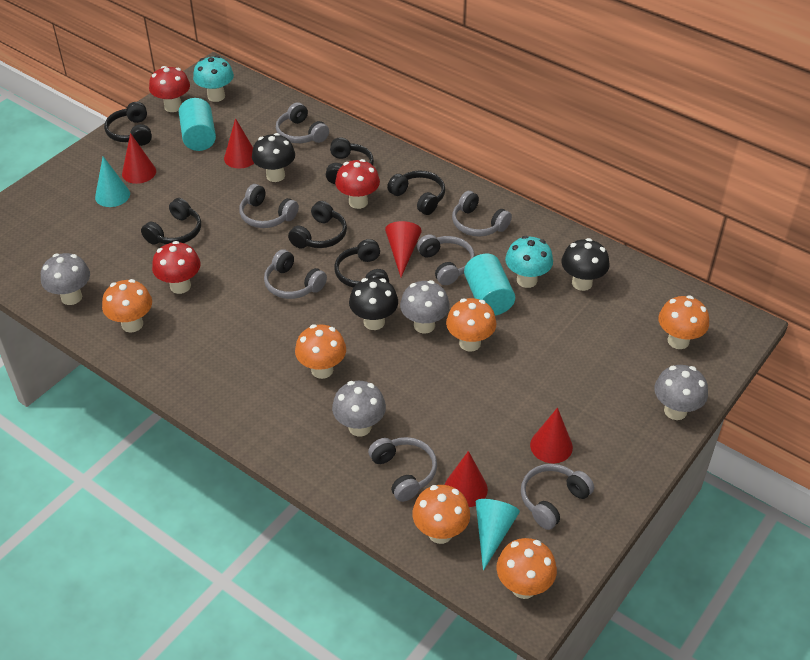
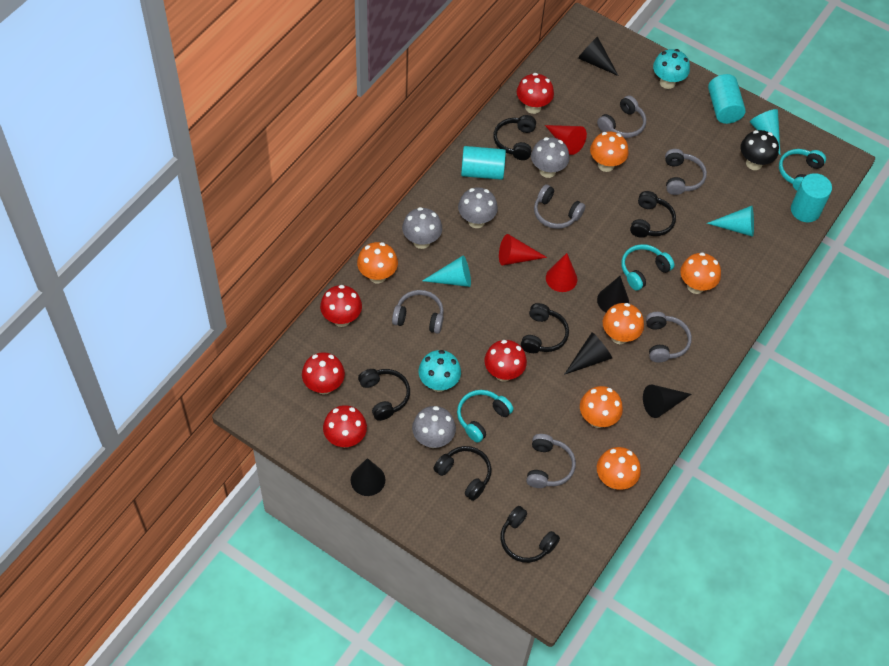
black cone: 0 -> 5
black mushroom: 3 -> 1
grey headphones: 7 -> 6
red cone: 5 -> 3
red mushroom: 3 -> 5
turquoise cone: 2 -> 3
turquoise cylinder: 2 -> 3
turquoise headphones: 0 -> 3

